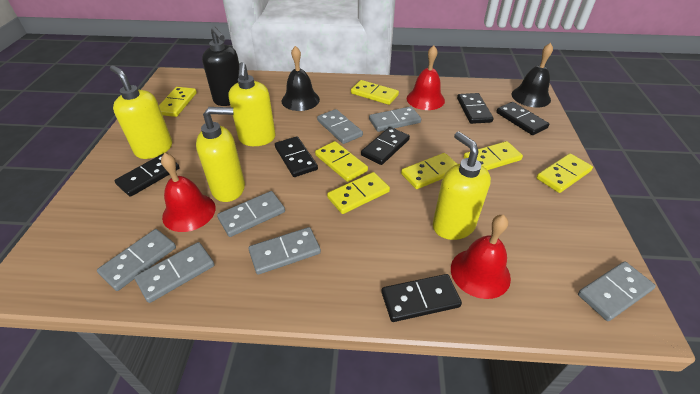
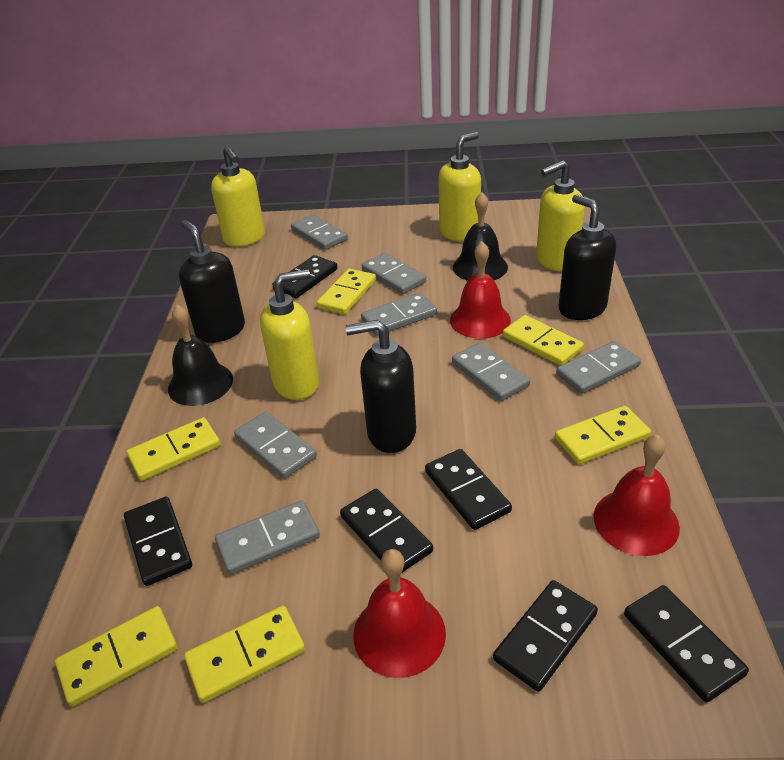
black soap dispenser: 1 -> 3
yellow domino: 7 -> 6

